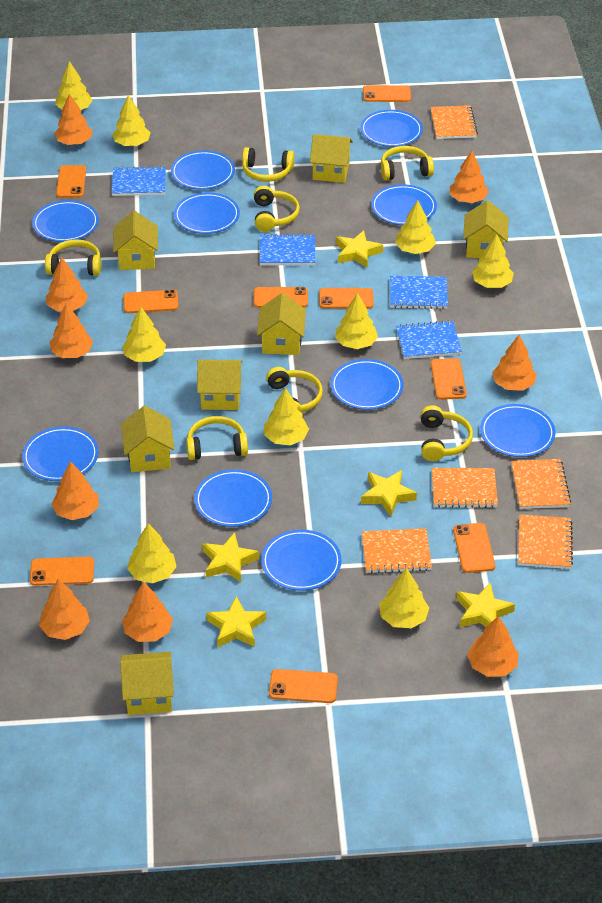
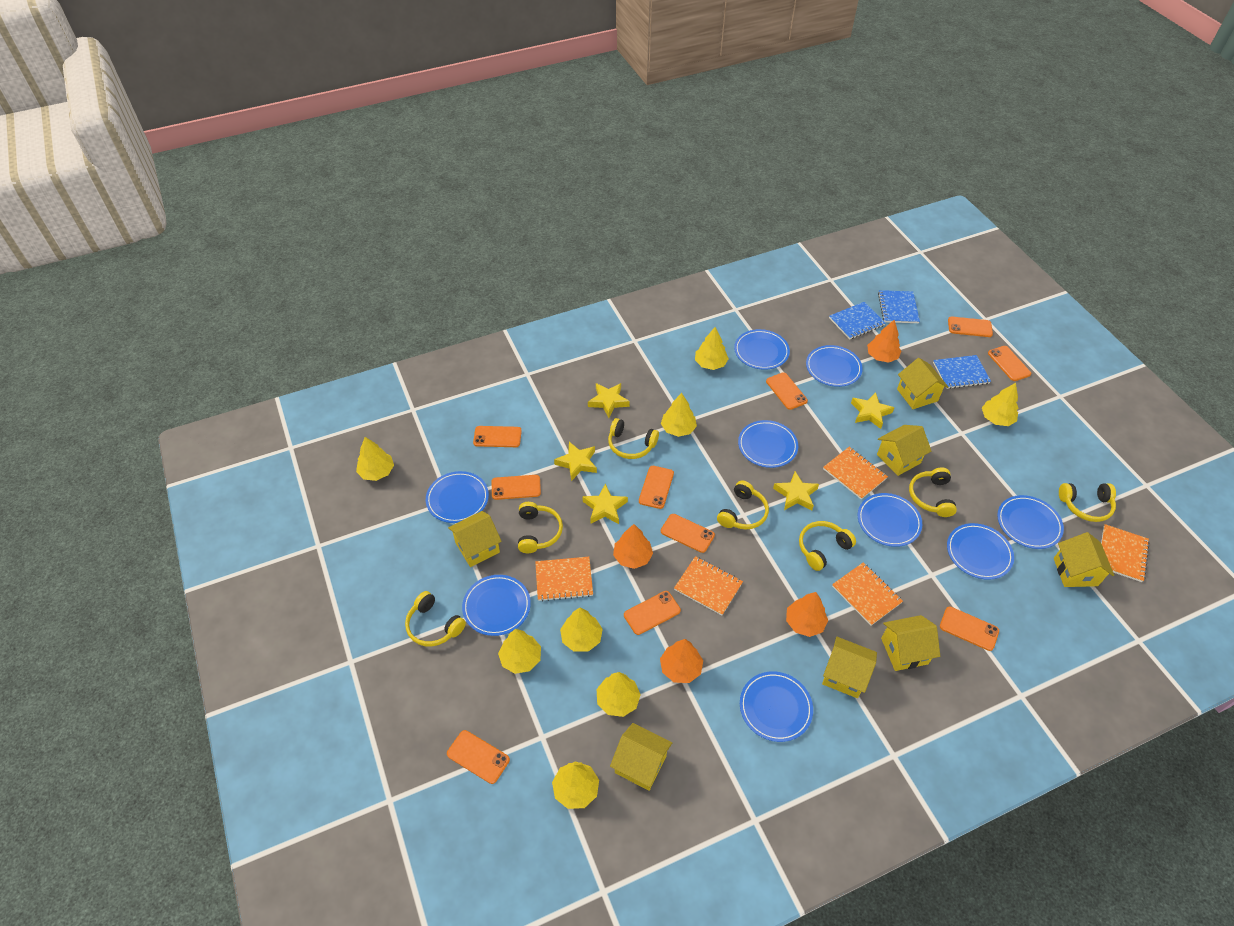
blue notebook: 4 -> 3
blue plate: 10 -> 9
orange phone: 9 -> 10
orange tree: 9 -> 4
yellow tree: 9 -> 8

